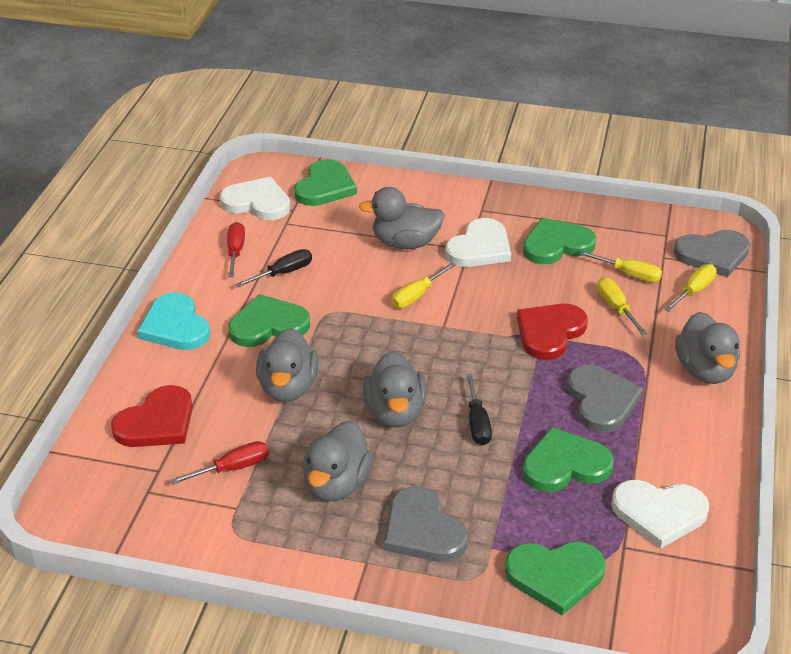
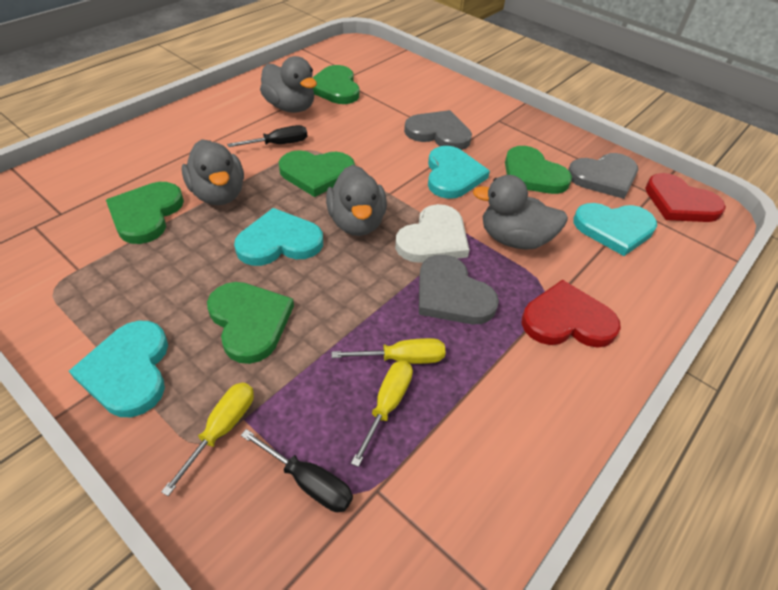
grey duck: 5 -> 4
red screwdriver: 2 -> 0
turquoise heart: 1 -> 4
white heart: 3 -> 1
yellow screwdriver: 4 -> 3

